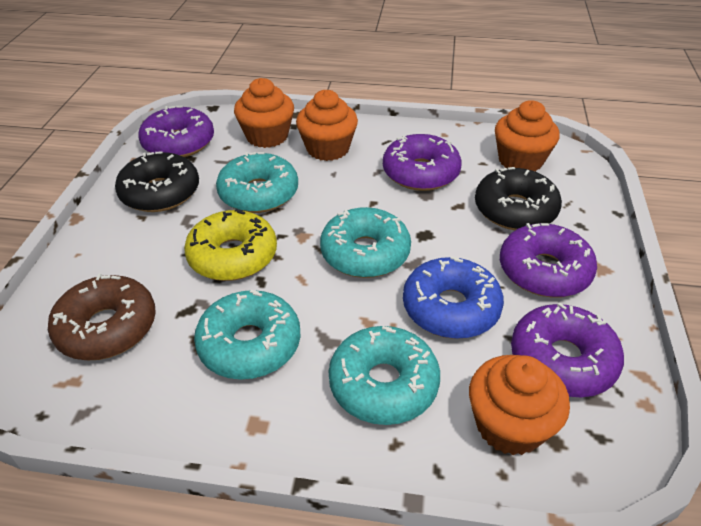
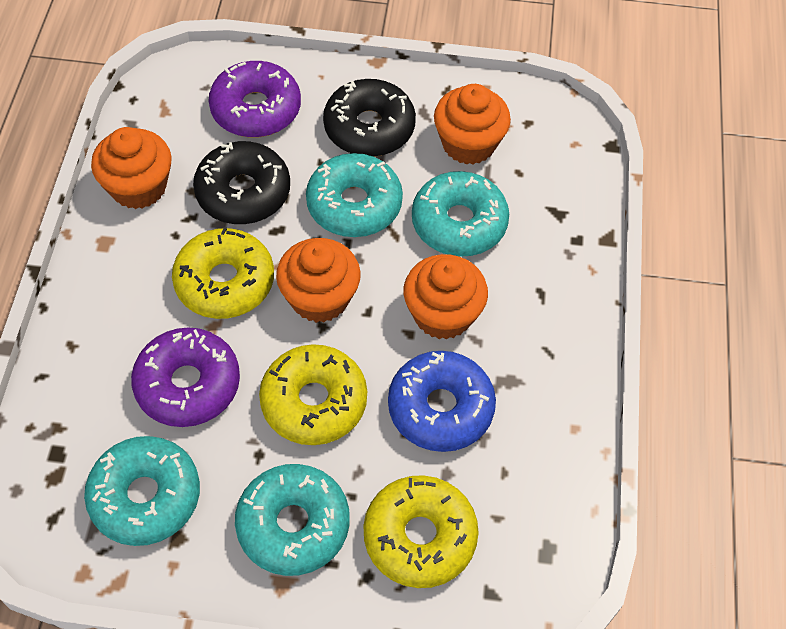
brown donut: 1 -> 0
purple donut: 4 -> 2
yellow donut: 1 -> 3

